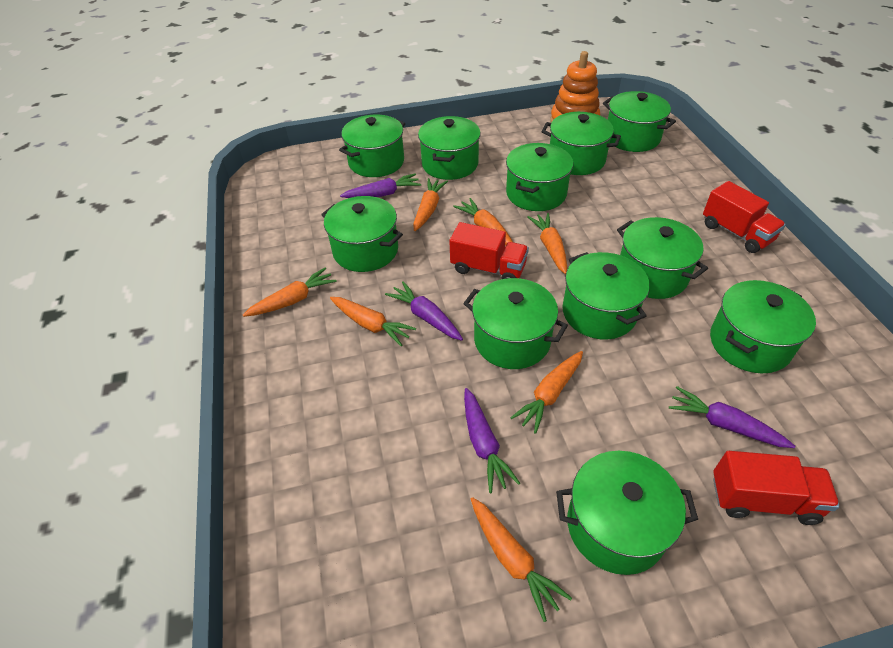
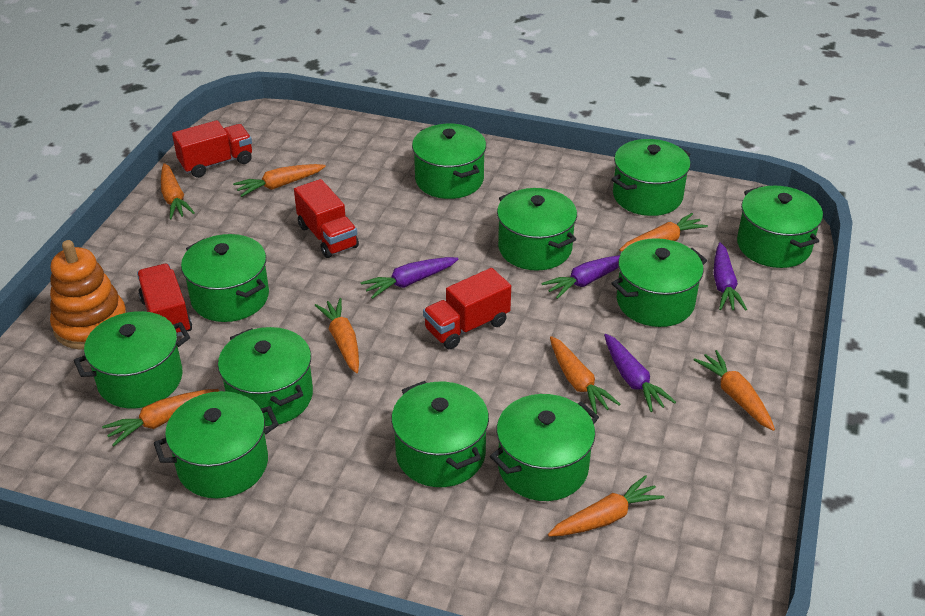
orange carrot: 7 -> 8
red truck: 3 -> 4

